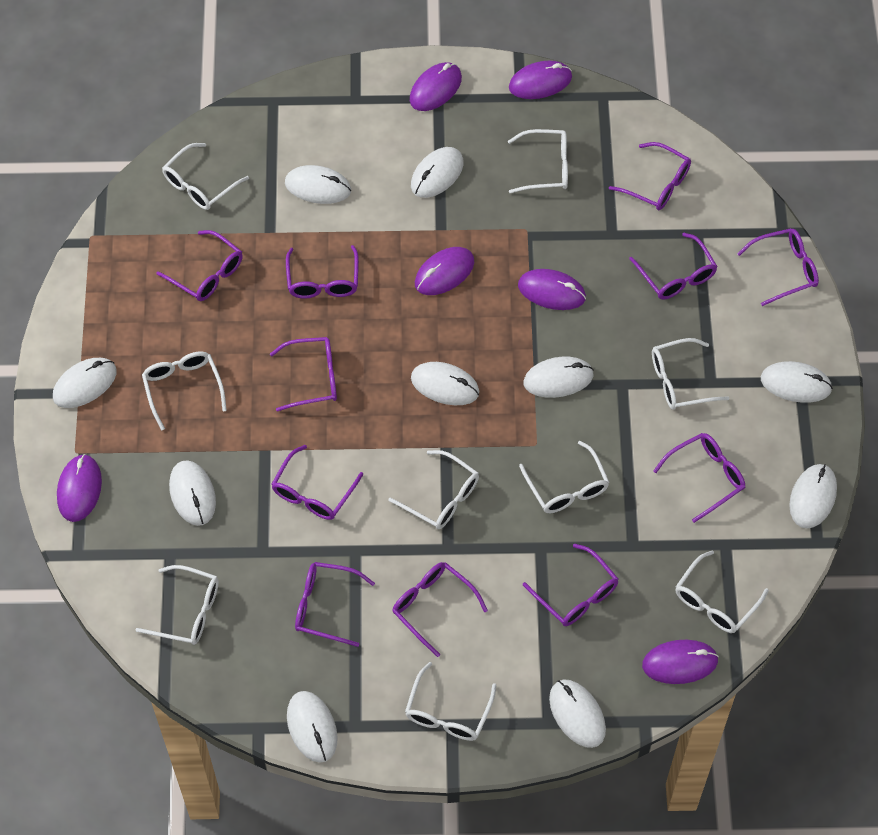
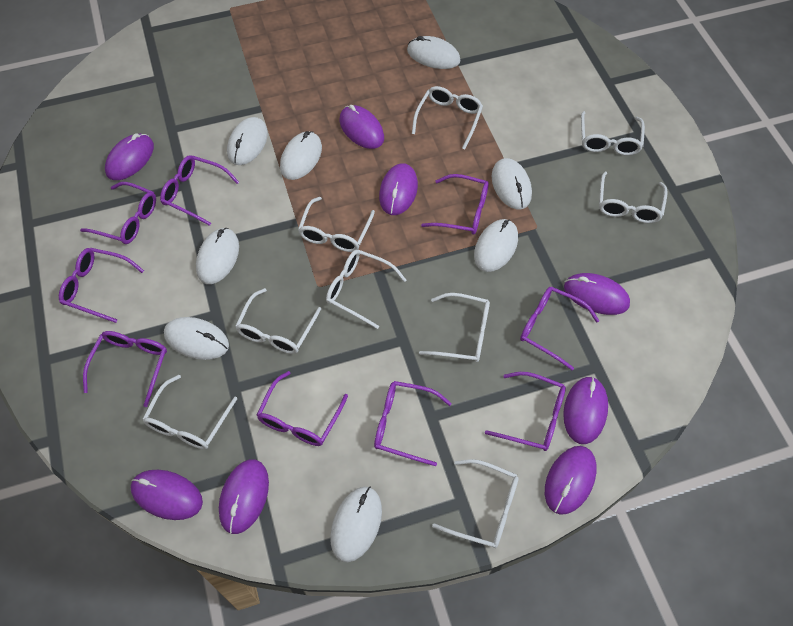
purple glasses: 11 -> 9
purple mouse: 6 -> 8
white mouse: 10 -> 8

